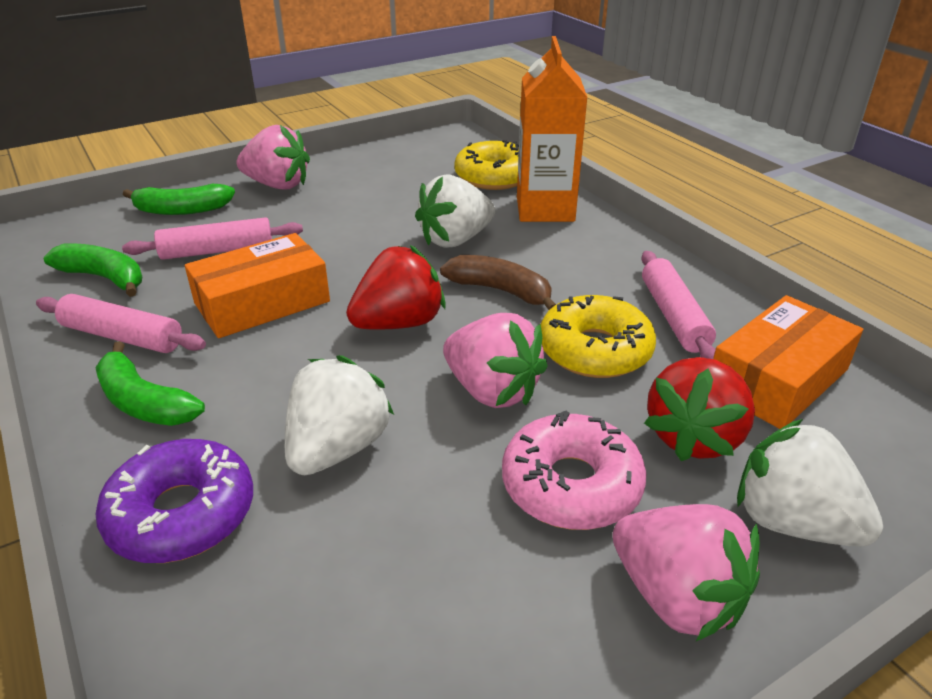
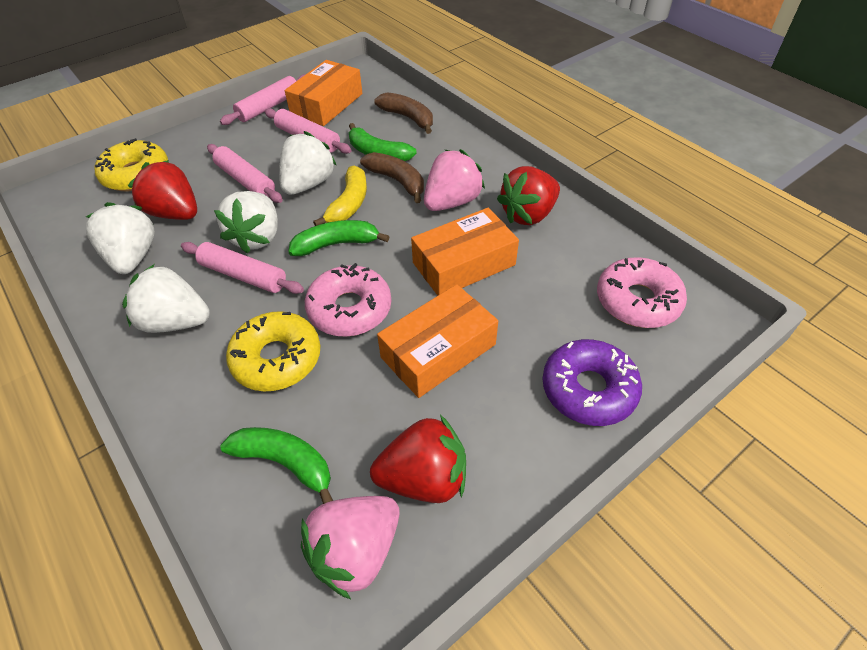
brown banana: 1 -> 2
orange box: 2 -> 3
orange carton: 1 -> 0
pink donut: 1 -> 2
pink rolling pin: 3 -> 4
pink strawberry: 3 -> 2
red strawberry: 2 -> 3
white strawberry: 3 -> 4
yellow banana: 0 -> 1

